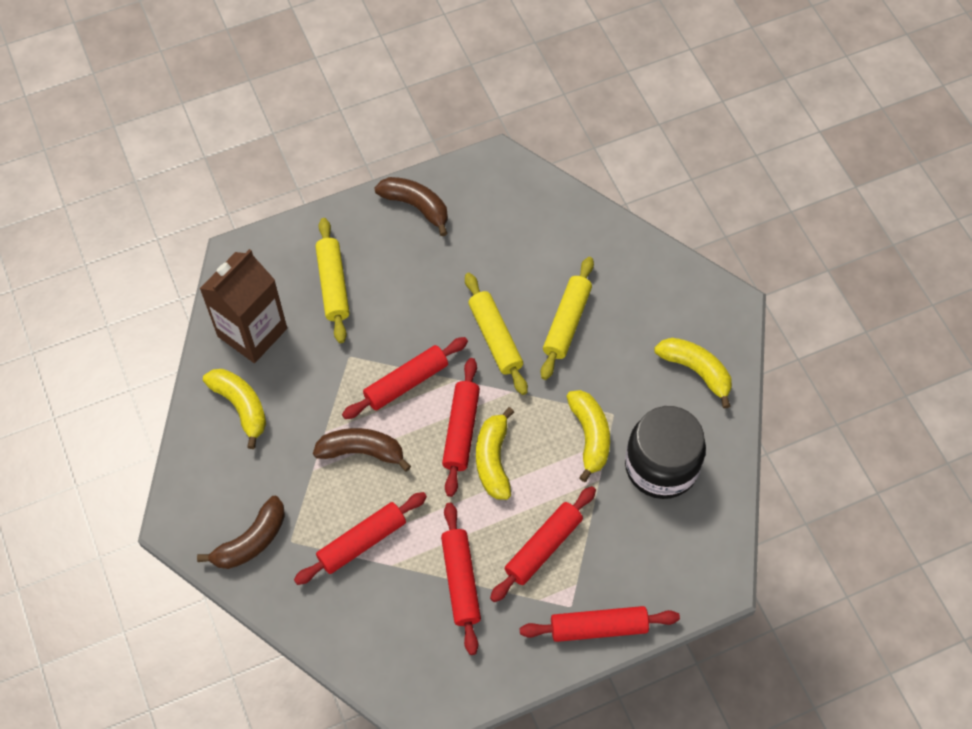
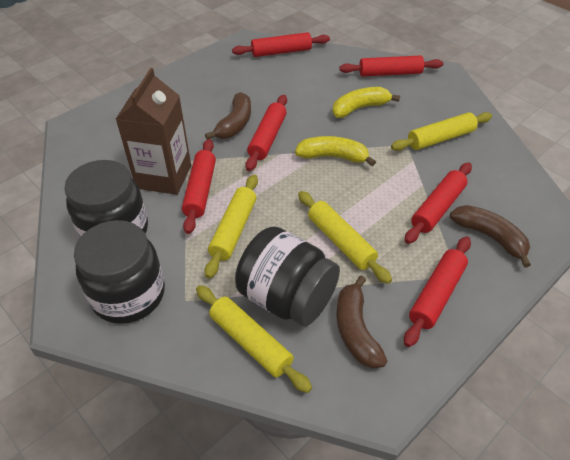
black jar: 1 -> 3
yellow banana: 4 -> 2
yellow rolling pin: 3 -> 4

